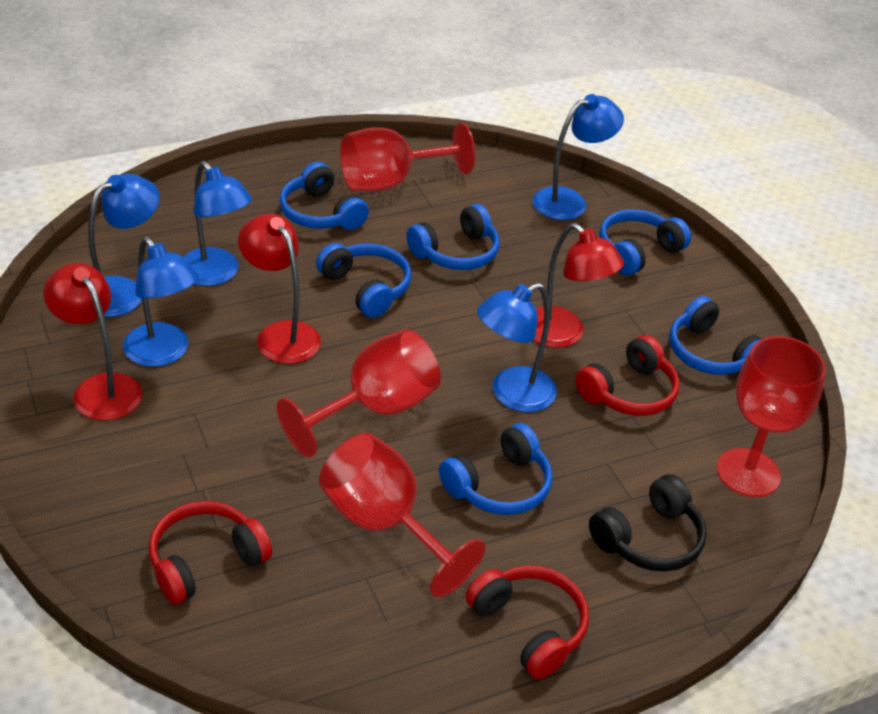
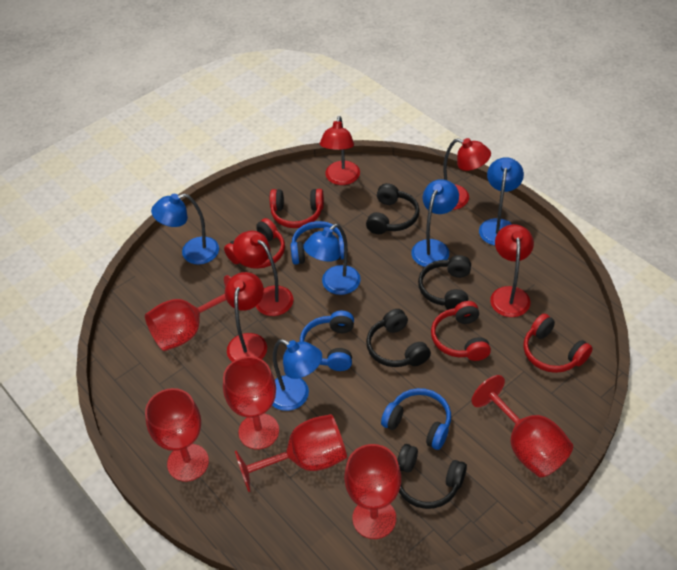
black headphones: 1 -> 4
blue headphones: 6 -> 3
red goblet: 4 -> 6
red headphones: 3 -> 4
red lamp: 3 -> 5

